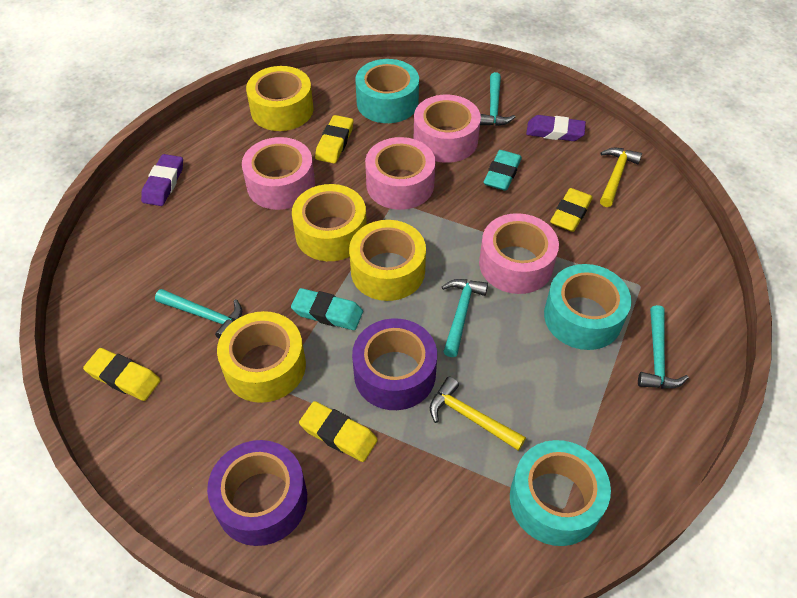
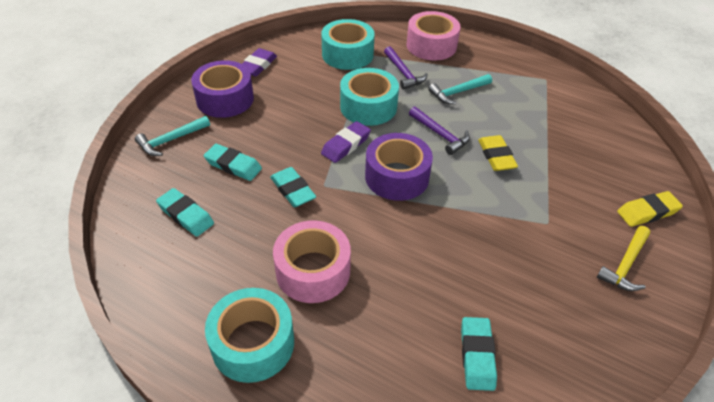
pink tape: 4 -> 2
purple hammer: 0 -> 2
turquoise eraser: 2 -> 4
turquoise hammer: 4 -> 2
yellow eraser: 4 -> 2
yellow hammer: 2 -> 1
yellow tape: 4 -> 0

